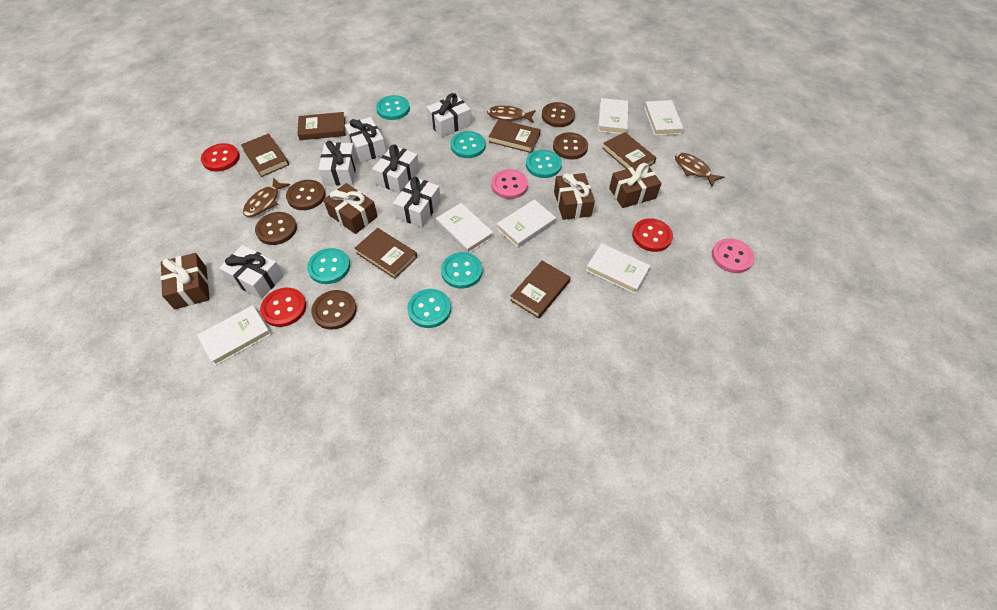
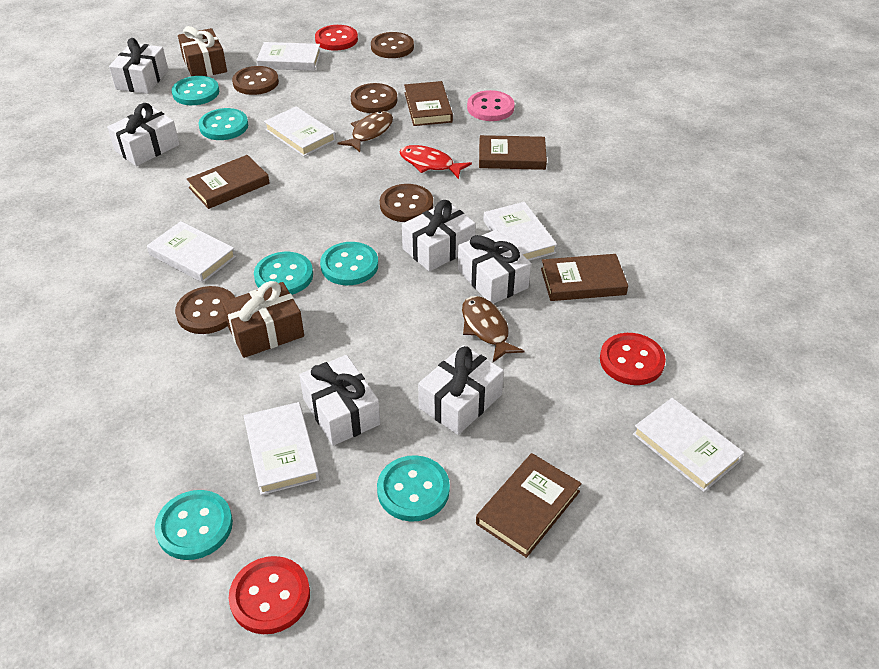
brown book: 6 -> 5
brown fish: 3 -> 2
brown gift: 4 -> 2
pink button: 2 -> 1
red fish: 0 -> 1

